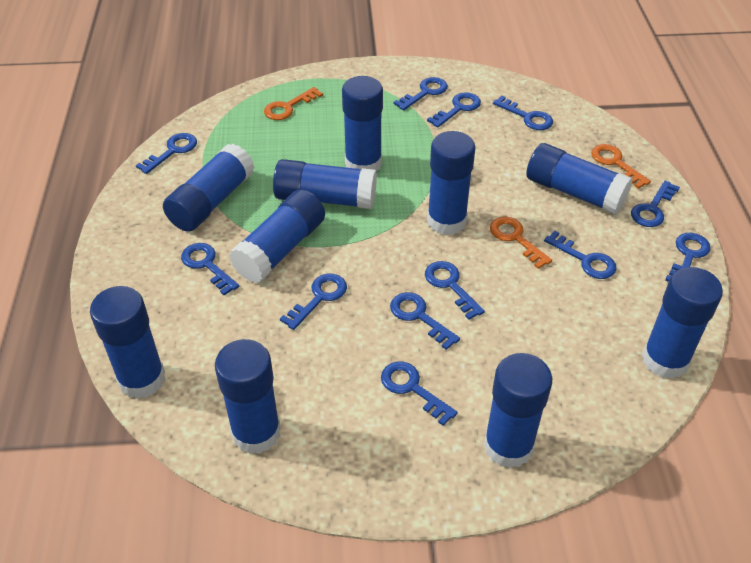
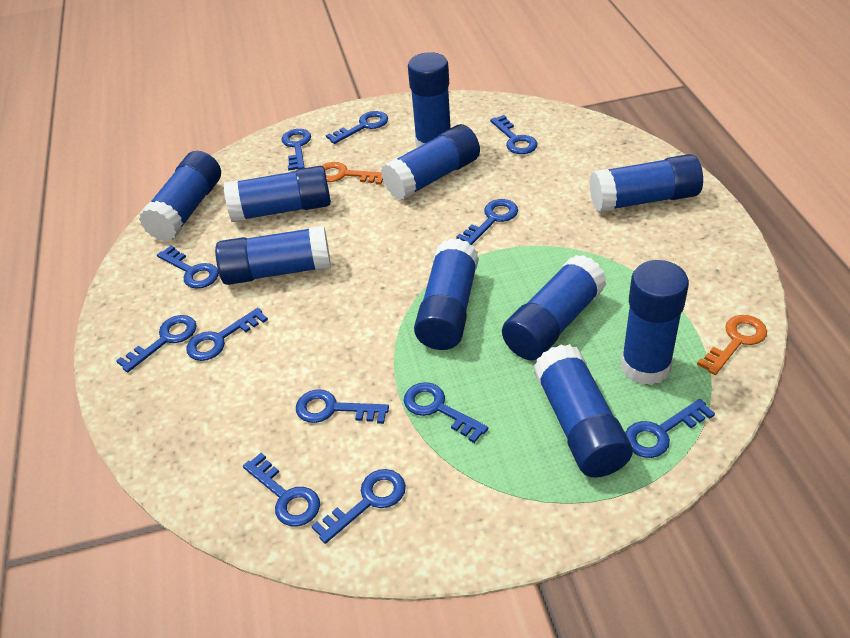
orange key: 3 -> 2

